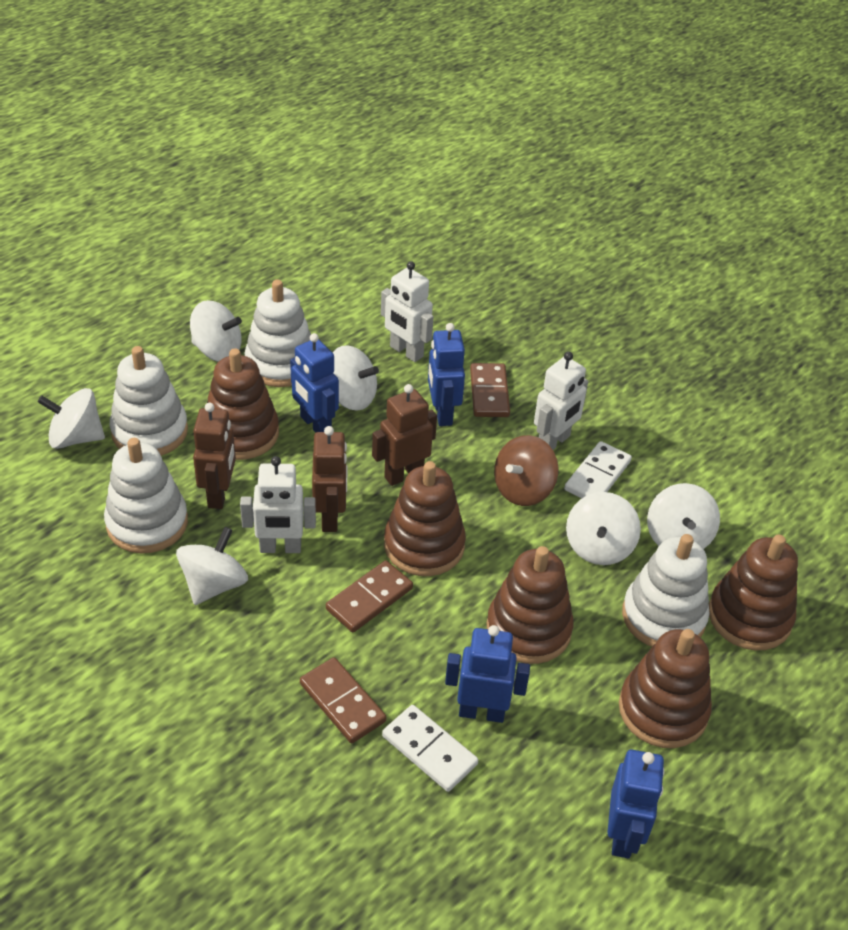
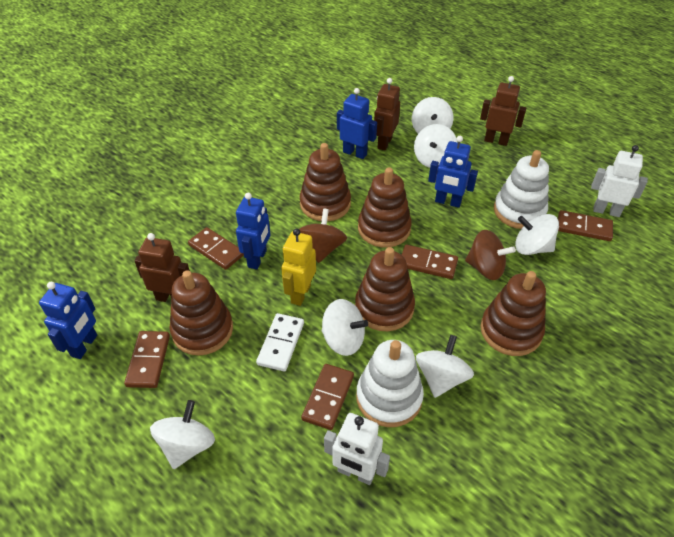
brown domino: 3 -> 5
brown spinning top: 1 -> 2
white domino: 2 -> 1
white robot: 3 -> 2
white stacking toy: 4 -> 2
yellow robot: 0 -> 1

